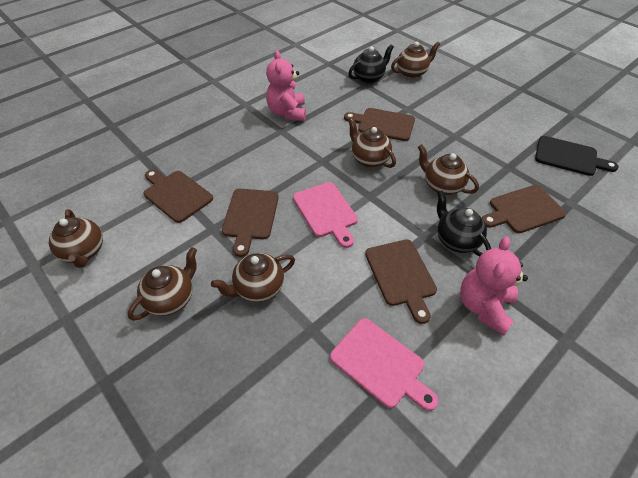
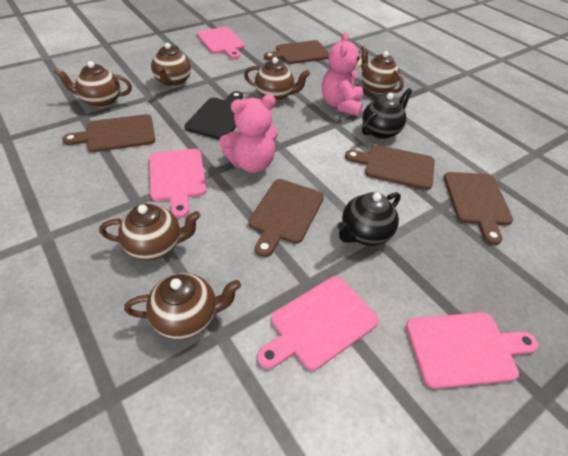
pink cutting board: 2 -> 4

